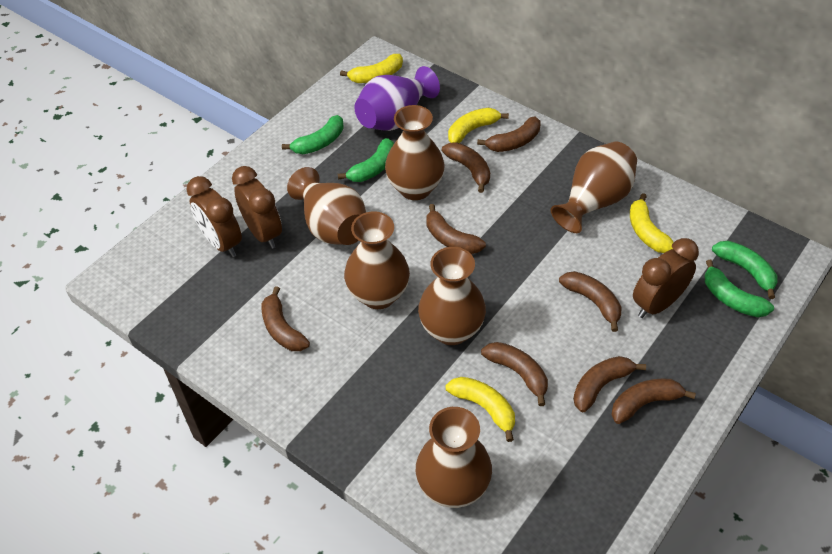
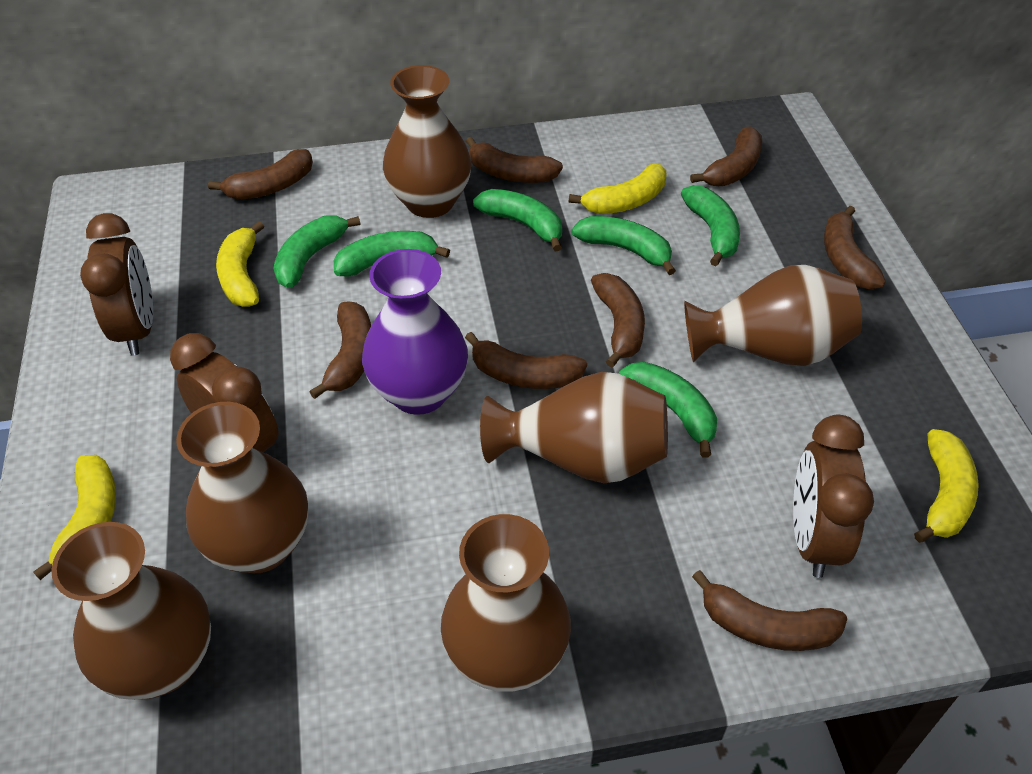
green banana: 4 -> 6

